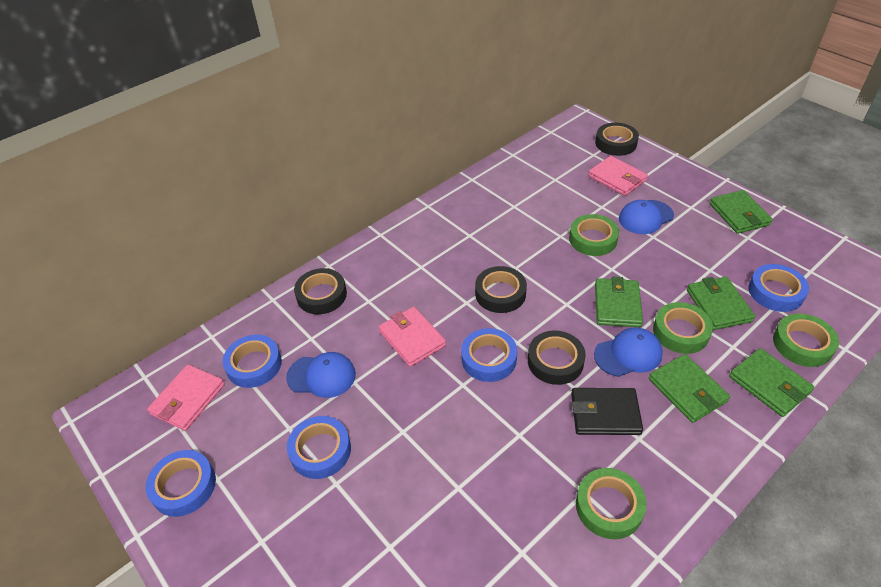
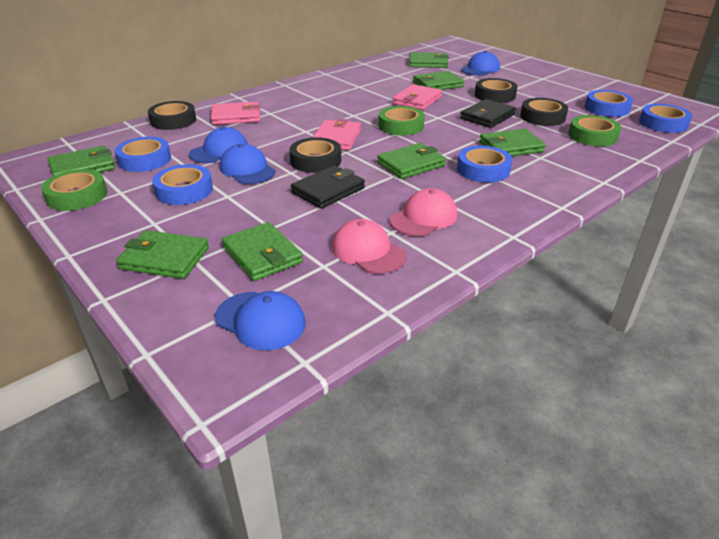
black wallet: 1 -> 2
blue cap: 3 -> 4
green tape: 4 -> 3
green wallet: 5 -> 7
pink cap: 0 -> 2

